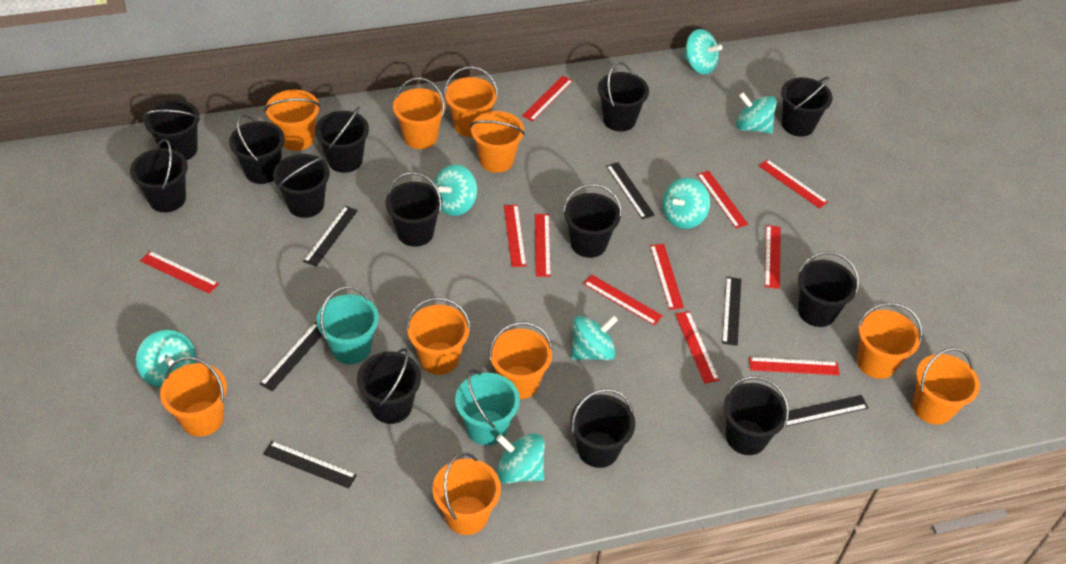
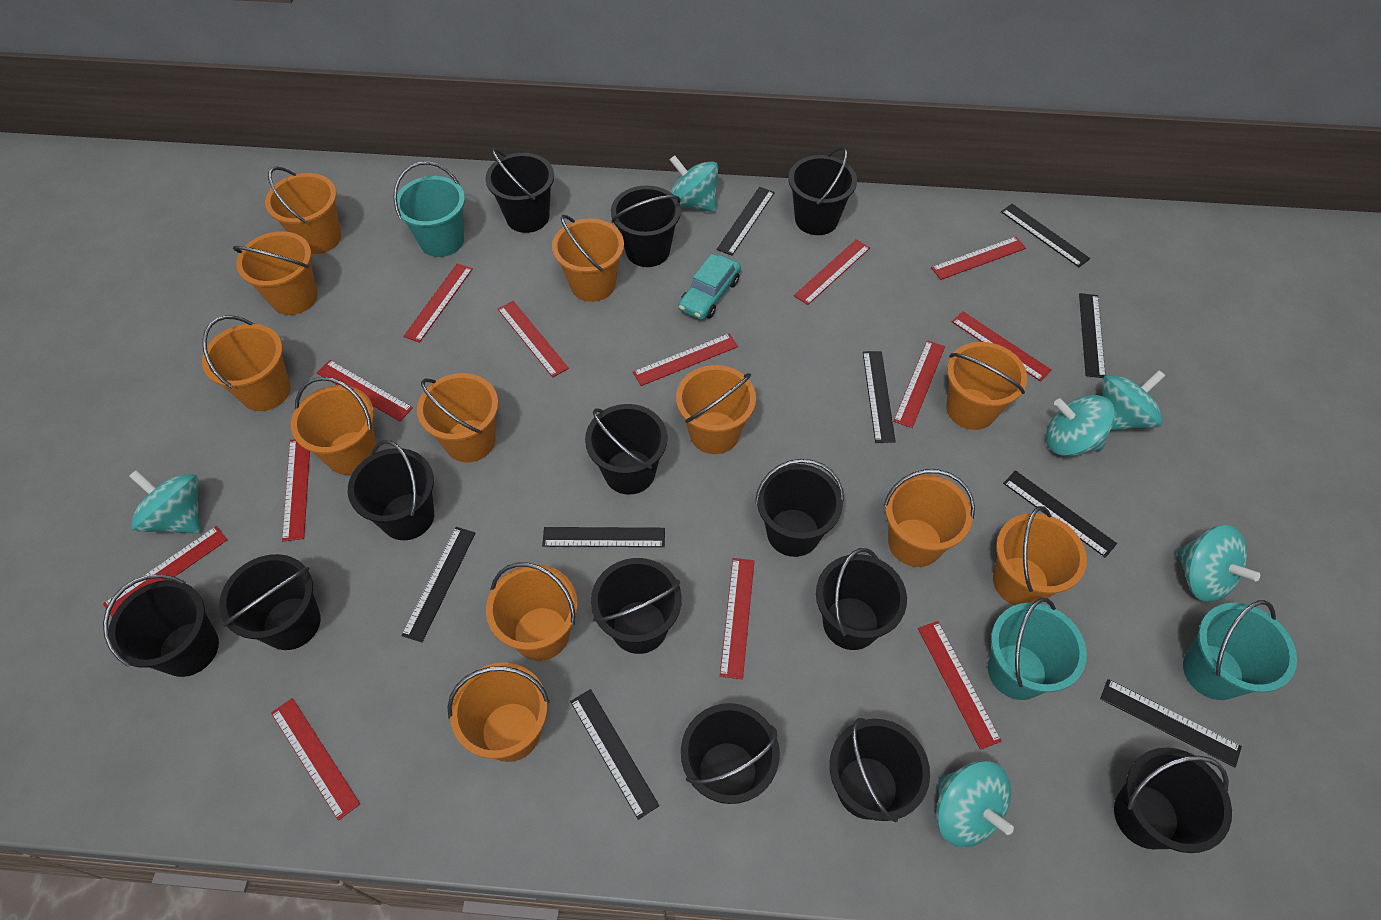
black ruler: 6 -> 9
orange bucket: 10 -> 12
red ruler: 11 -> 13
turquoise bucket: 2 -> 3
turquoise car: 0 -> 1
turquoise spinning top: 7 -> 6

